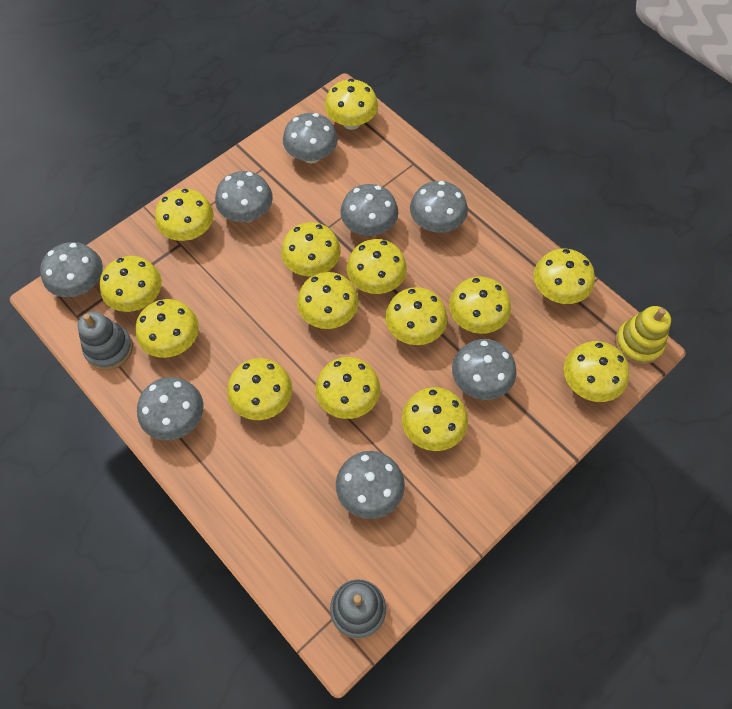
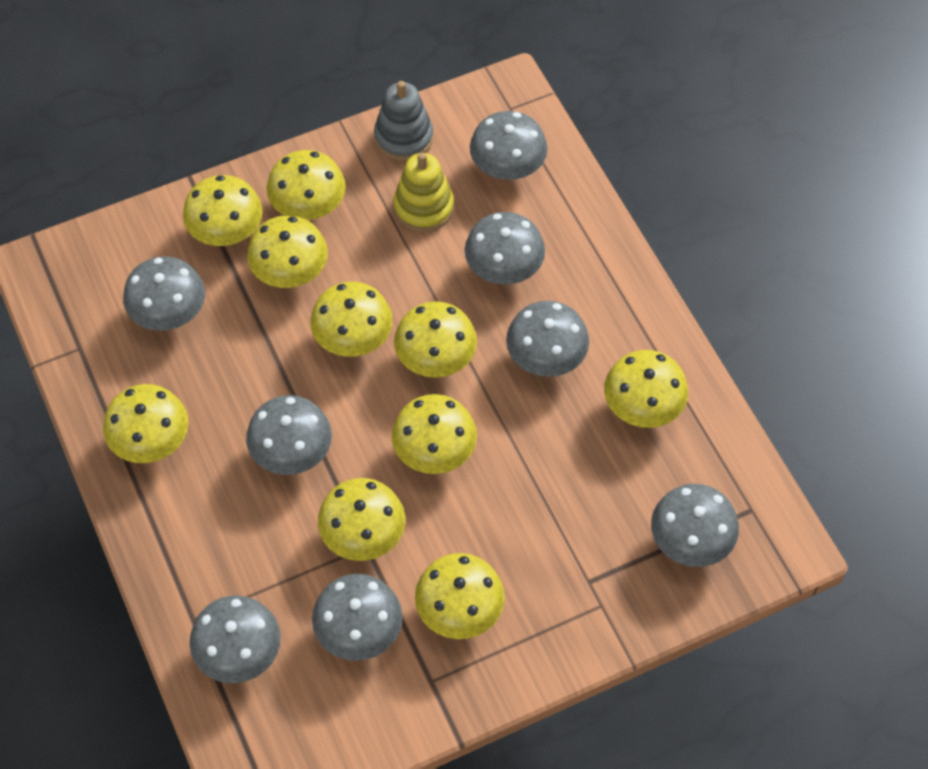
grey stacking toy: 2 -> 1
yellow mushroom: 14 -> 10

